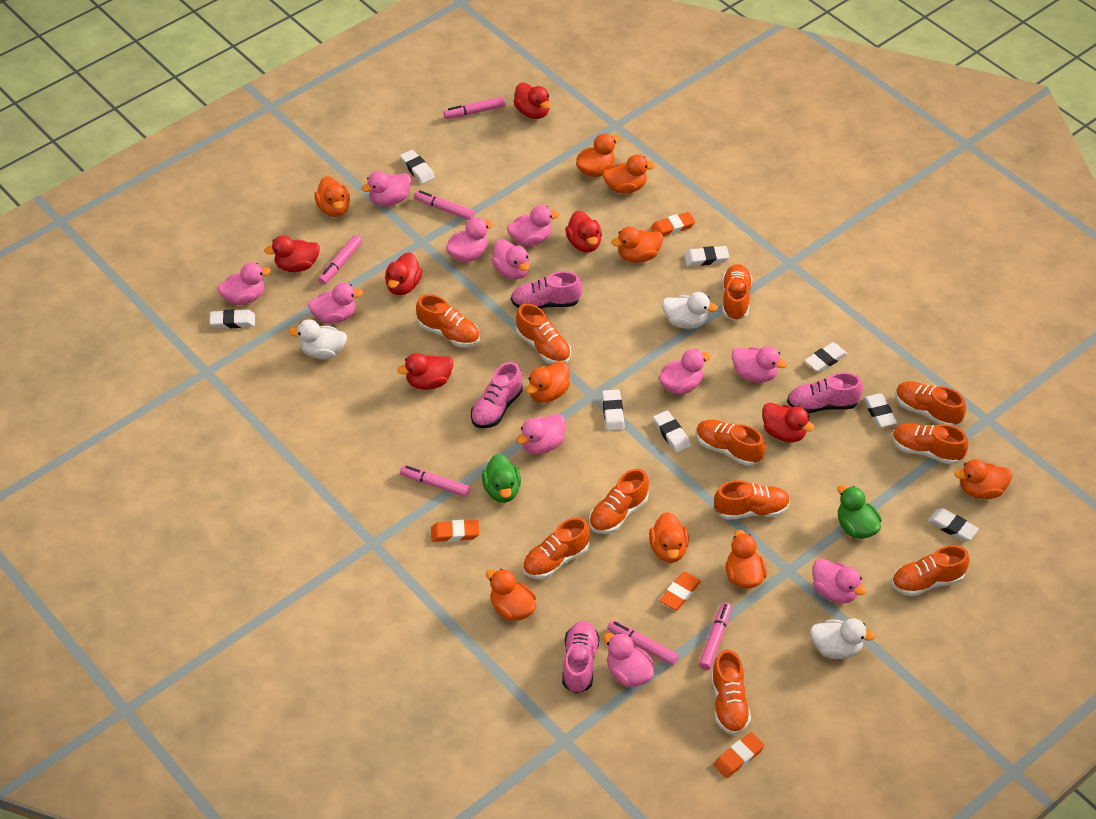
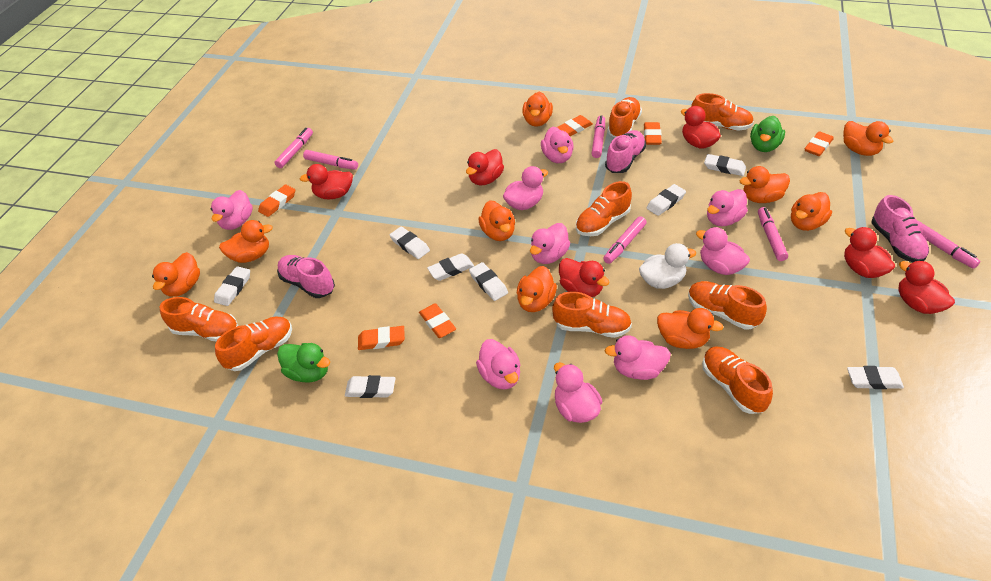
orange eraser: 4 -> 6
orange shoe: 11 -> 8
pink duck: 11 -> 9
pink shoe: 4 -> 3
white duck: 3 -> 1

